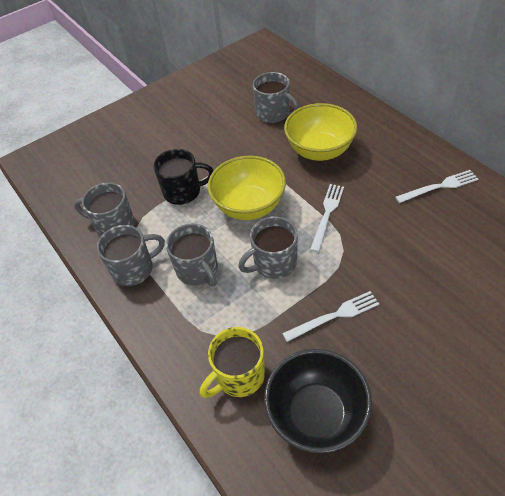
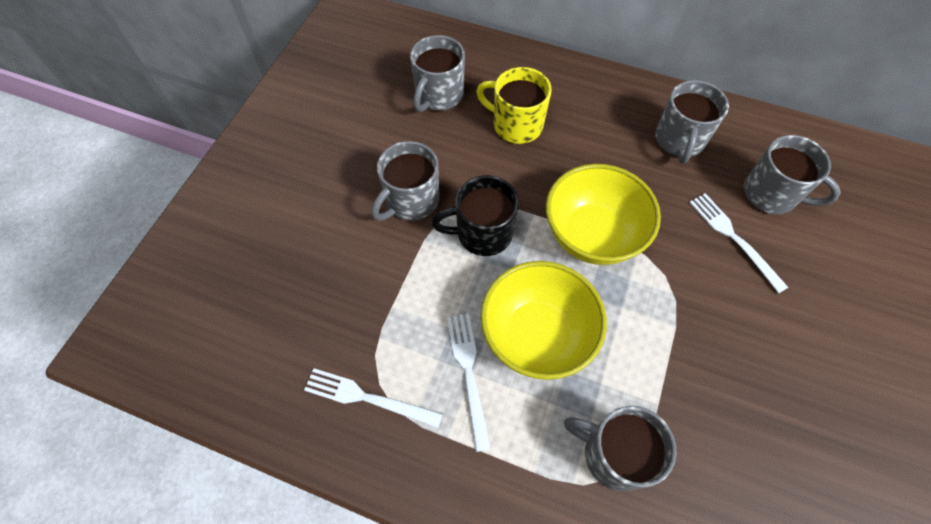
black bowl: 1 -> 0

